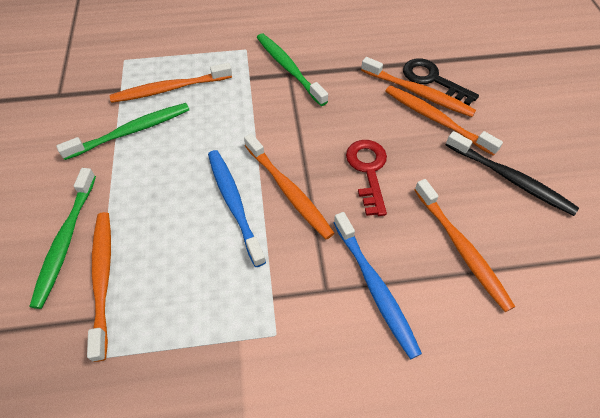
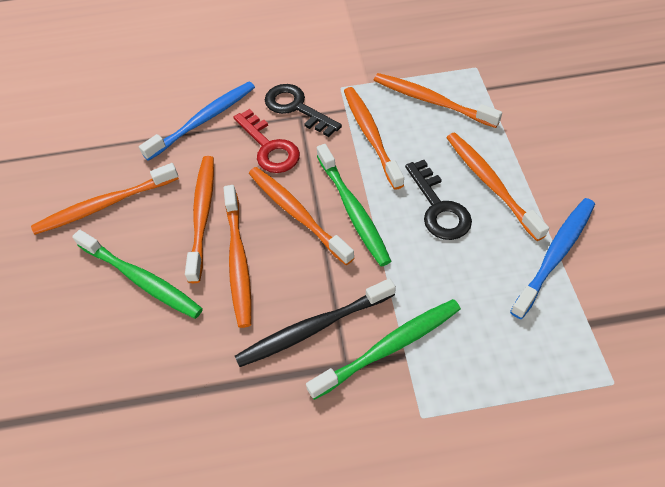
black key: 1 -> 2
orange toothbrush: 6 -> 7

